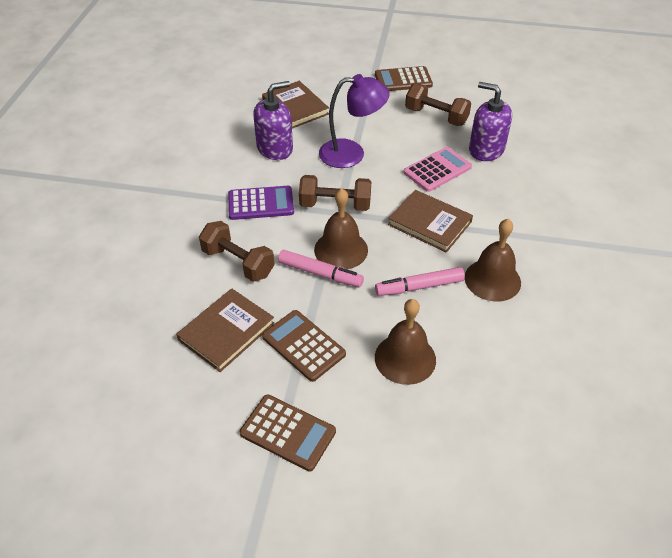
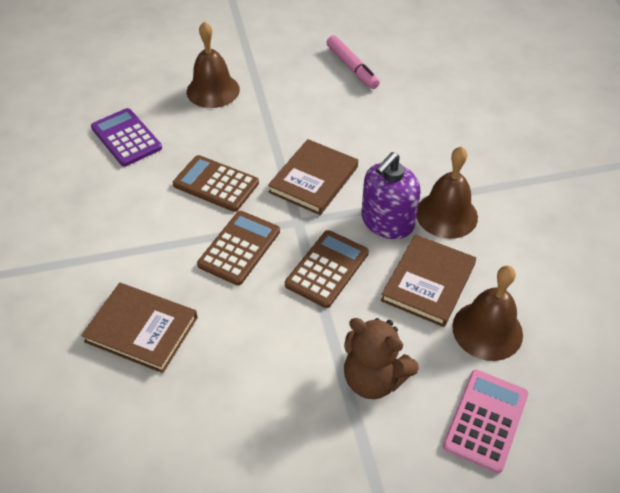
brown dumbbell: 3 -> 0
brown teddy bear: 0 -> 1
pink marker: 2 -> 1
purple lamp: 1 -> 0
purple soap dispenser: 2 -> 1

